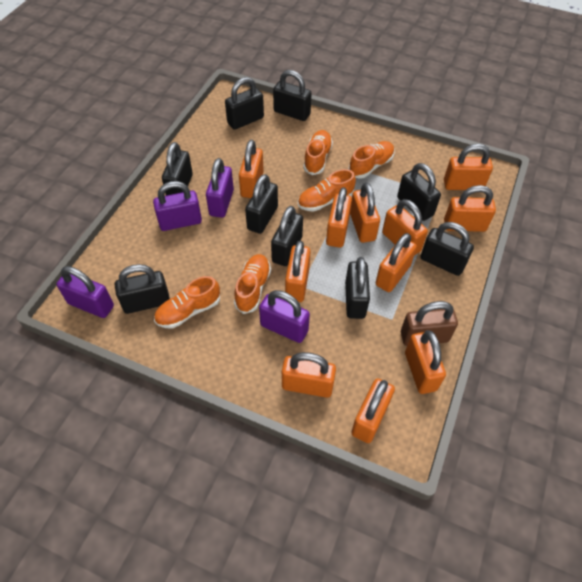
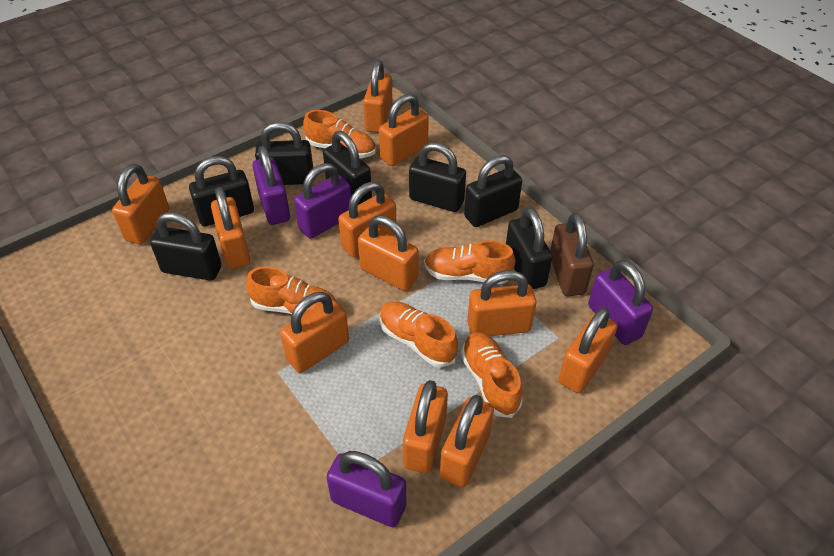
black padlock: 9 -> 7

